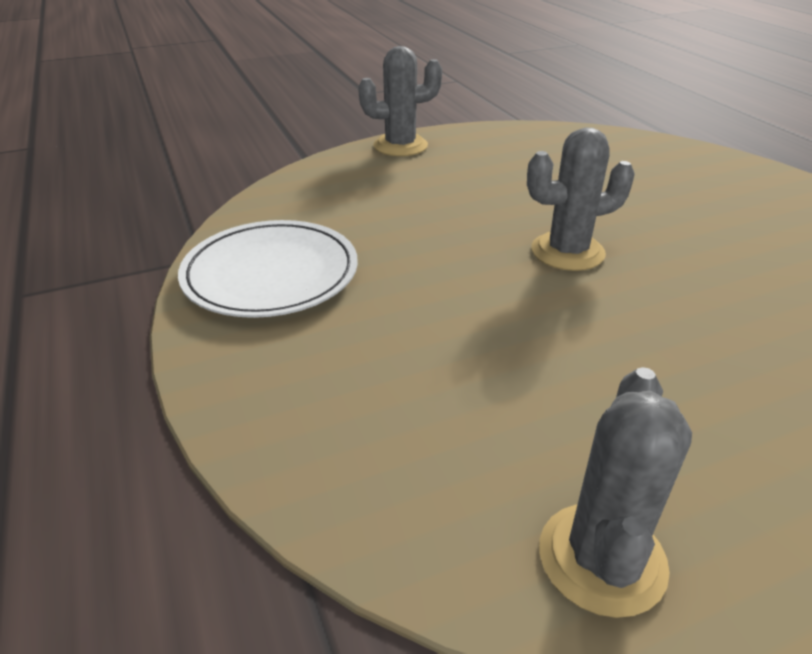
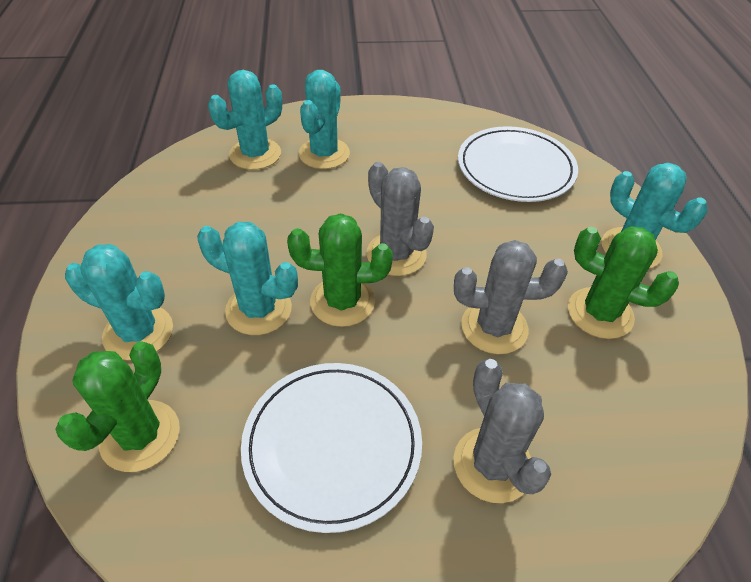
green cactus: 0 -> 3
turquoise cactus: 0 -> 5
white plate: 1 -> 2

